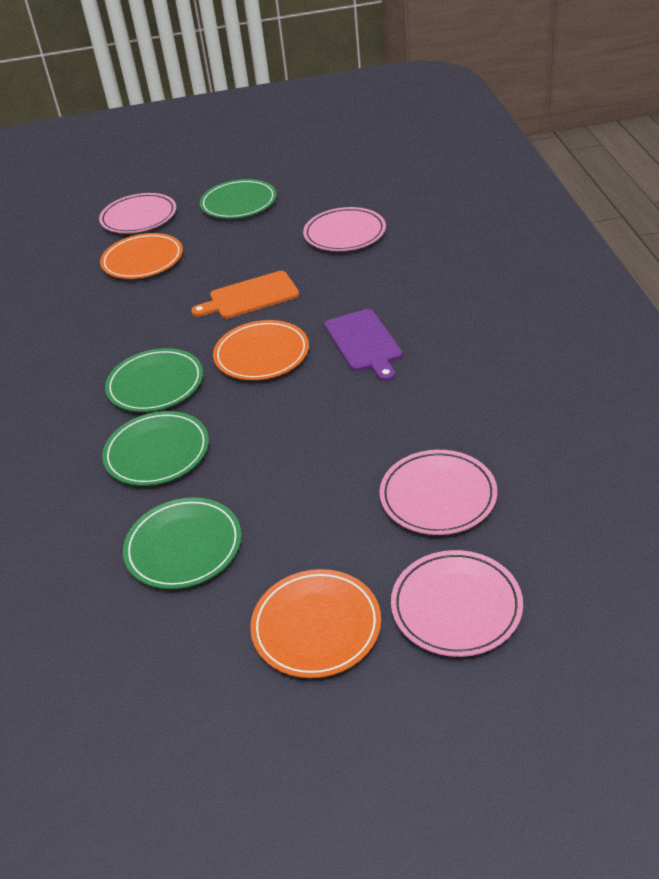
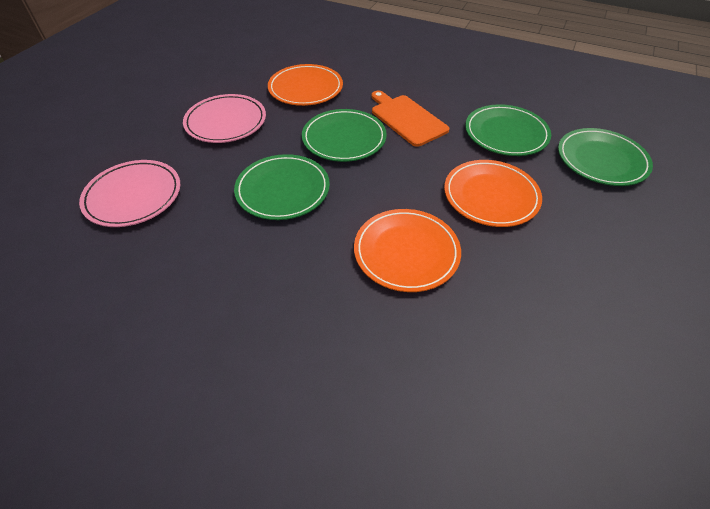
pink plate: 4 -> 2
purple cutting board: 1 -> 0

